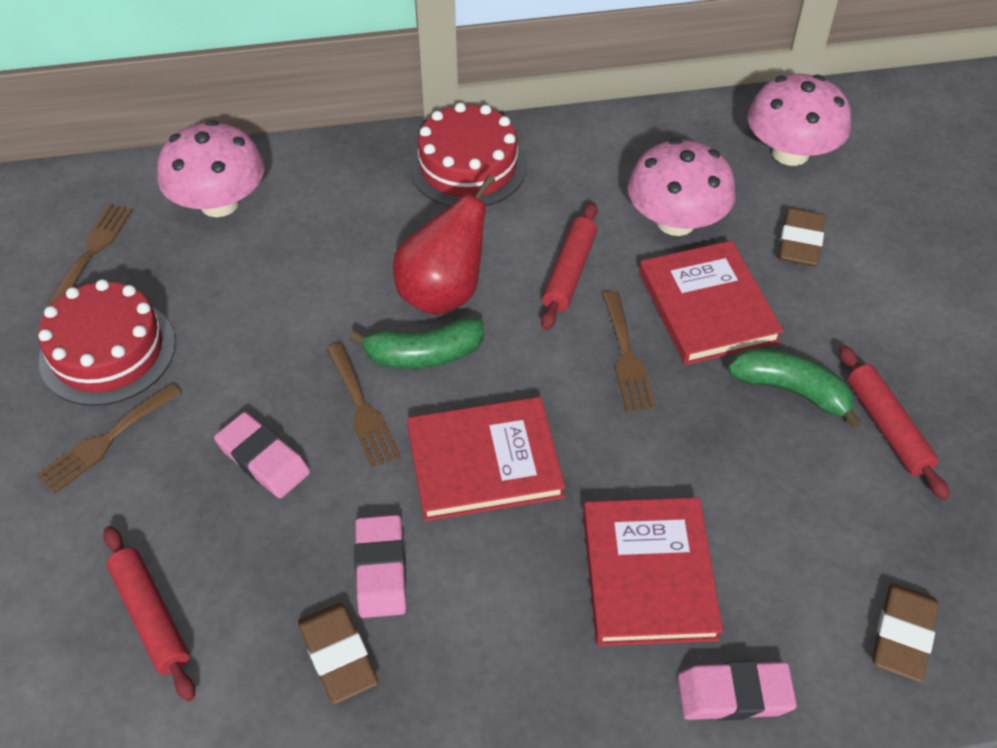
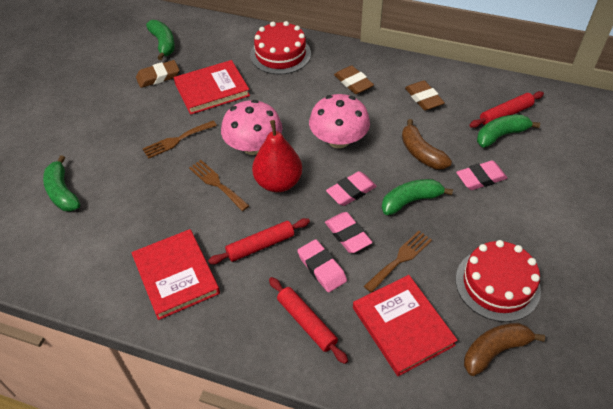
brown banana: 0 -> 2
brown fork: 4 -> 3
green banana: 2 -> 4
pink eraser: 3 -> 4
pink mushroom: 3 -> 2

